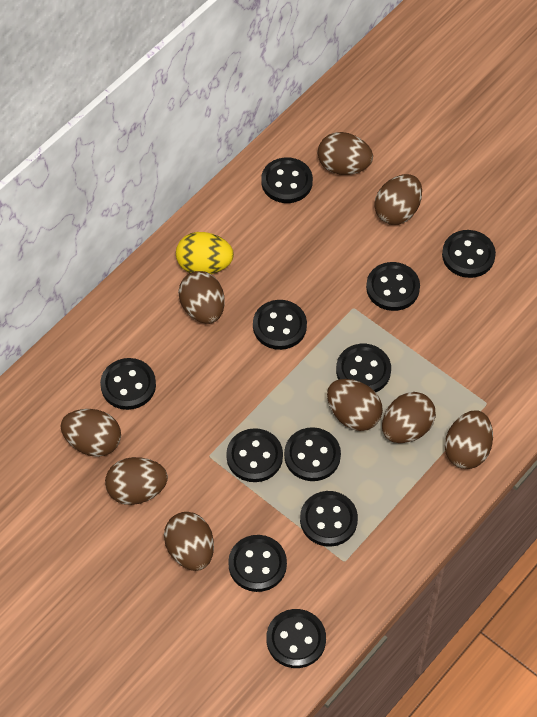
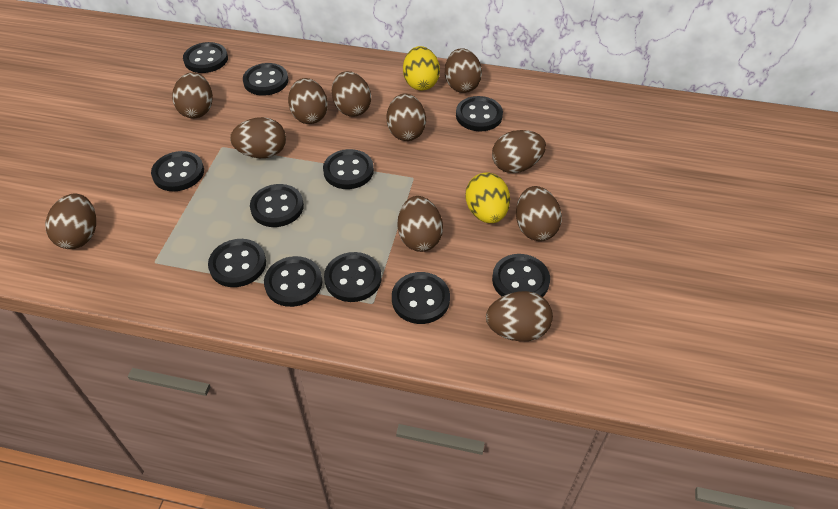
brown egg: 9 -> 11
yellow egg: 1 -> 2

